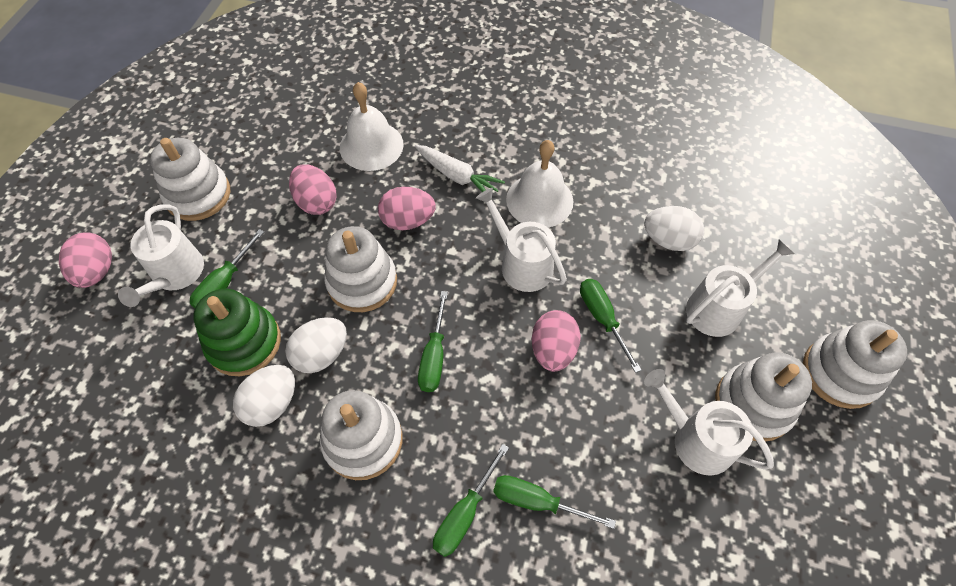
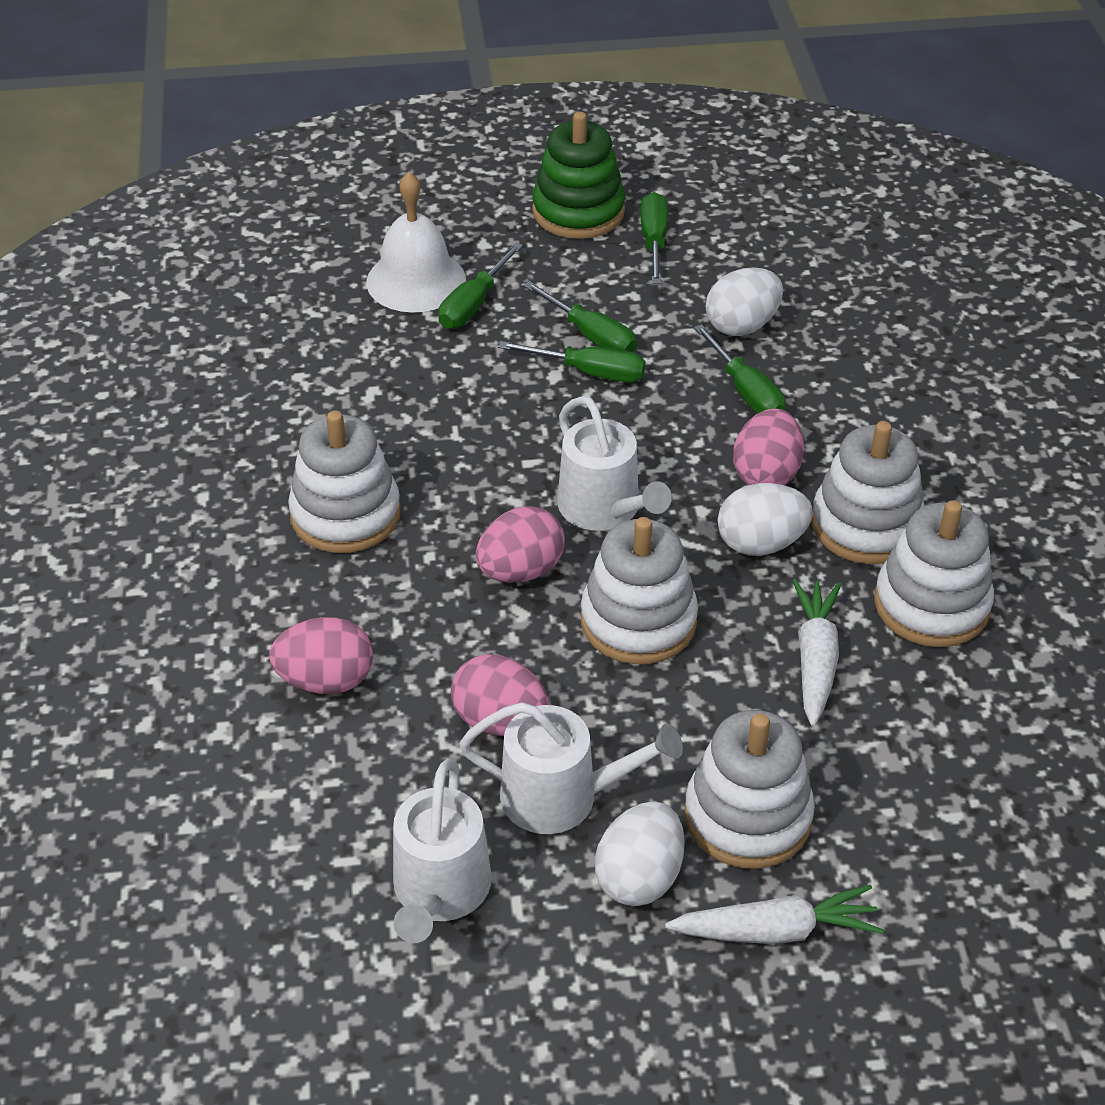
white bell: 2 -> 1
white carrot: 1 -> 2
white watering can: 4 -> 3

